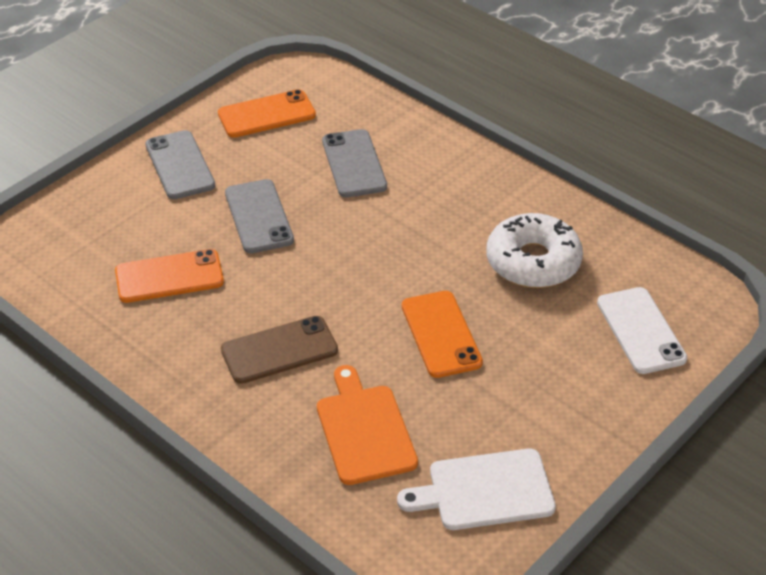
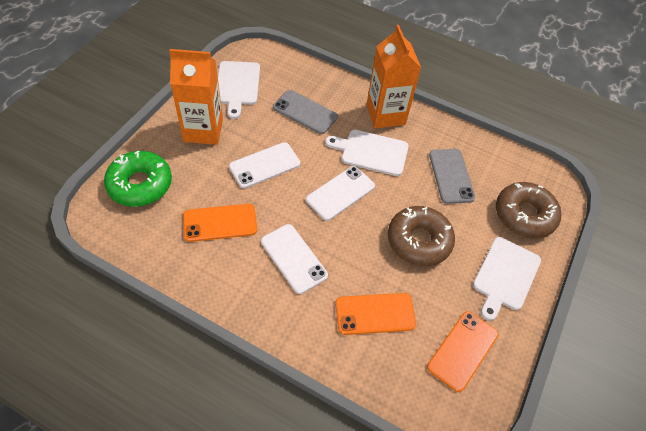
brown donut: 0 -> 2
brown phone: 1 -> 0
green donut: 0 -> 1
grey phone: 3 -> 2
orange carton: 0 -> 2
orange cutting board: 1 -> 0
white cutting board: 1 -> 3
white donut: 1 -> 0
white phone: 1 -> 3

